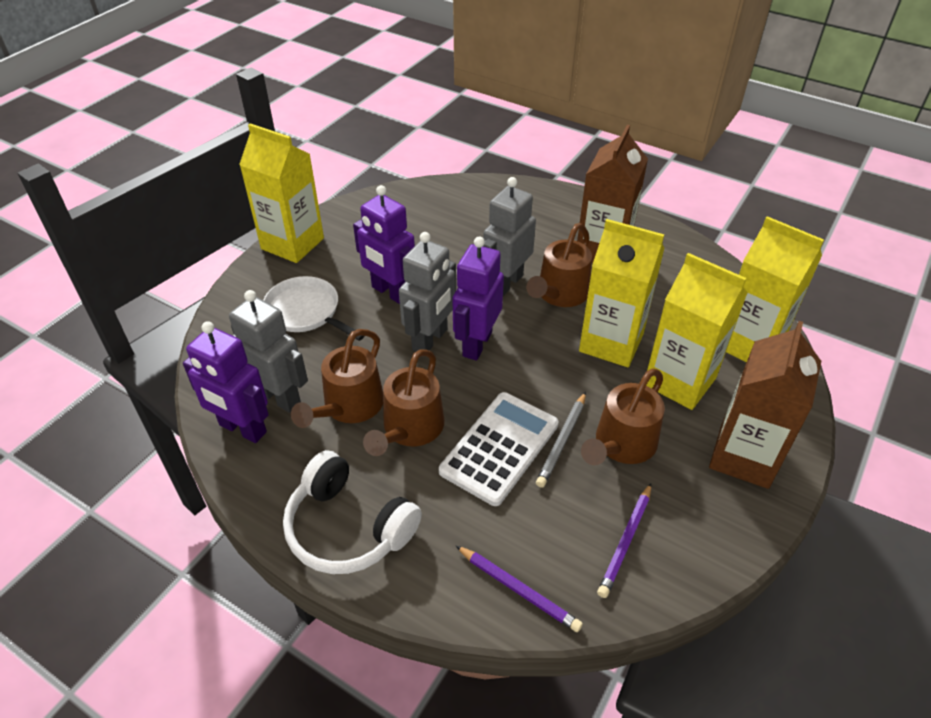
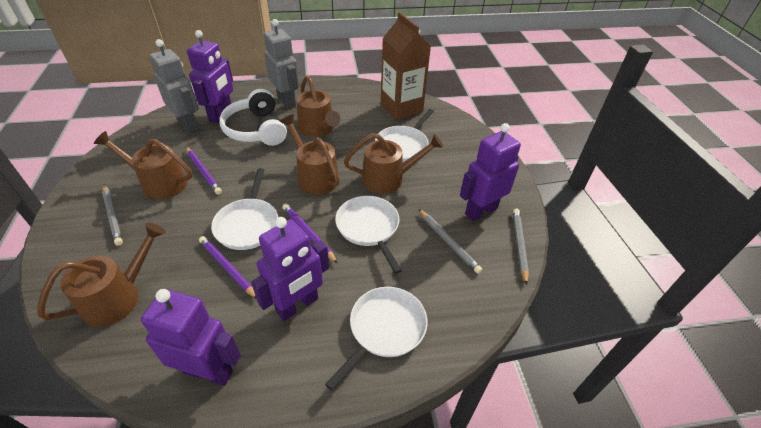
brown carton: 2 -> 1
brown watering can: 4 -> 5
grey pencil: 1 -> 3
grey robot: 3 -> 2
purple pencil: 2 -> 3
purple robot: 3 -> 4
white calculator: 1 -> 0
white pan: 1 -> 4
yellow carton: 4 -> 0

